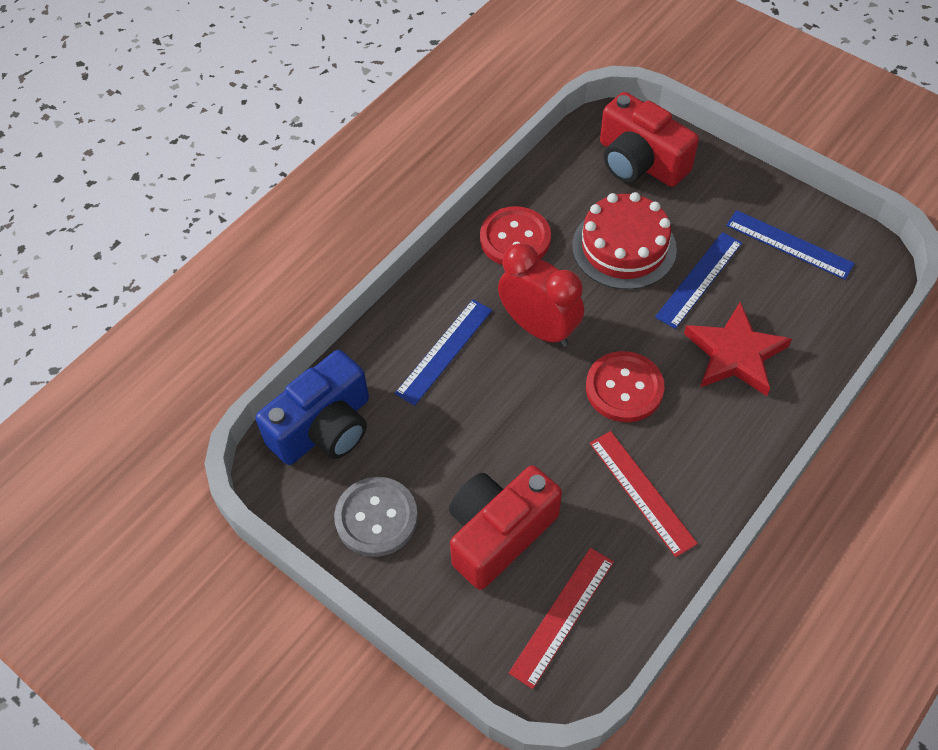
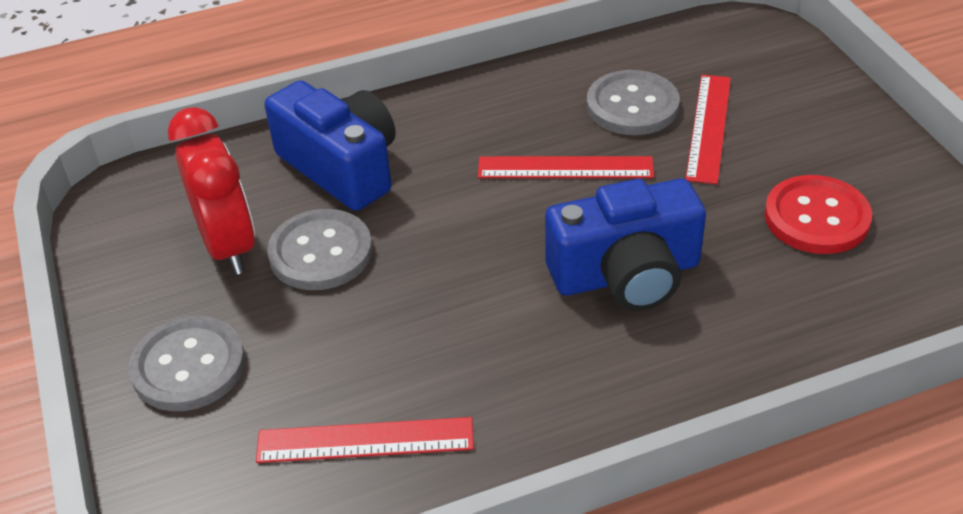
blue camera: 1 -> 2
blue ruler: 3 -> 0
grey button: 1 -> 3
red button: 2 -> 1
red cake: 1 -> 0
red camera: 2 -> 0
red ruler: 2 -> 3
red star: 1 -> 0

